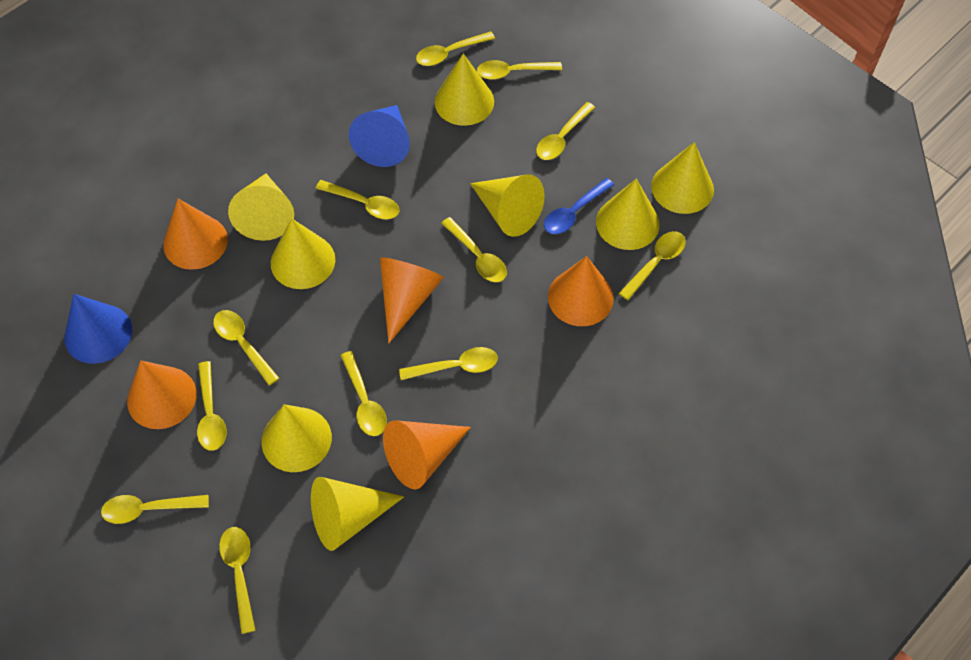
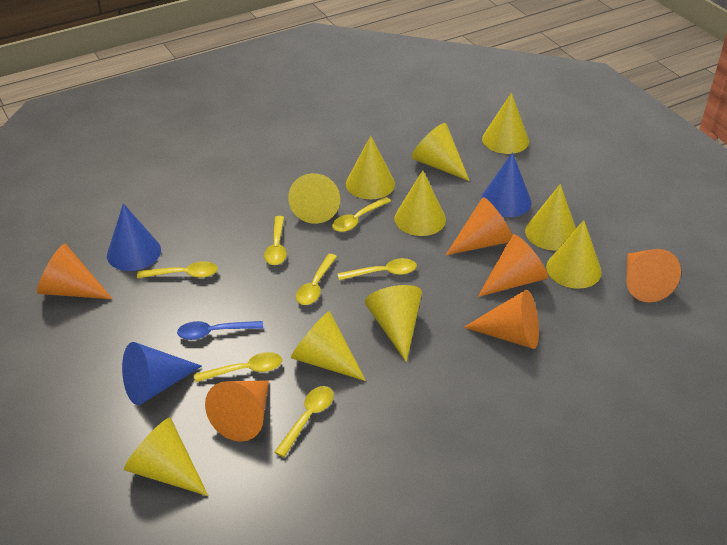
blue cone: 2 -> 3
orange cone: 5 -> 6
yellow cone: 8 -> 10
yellow spoon: 12 -> 7

